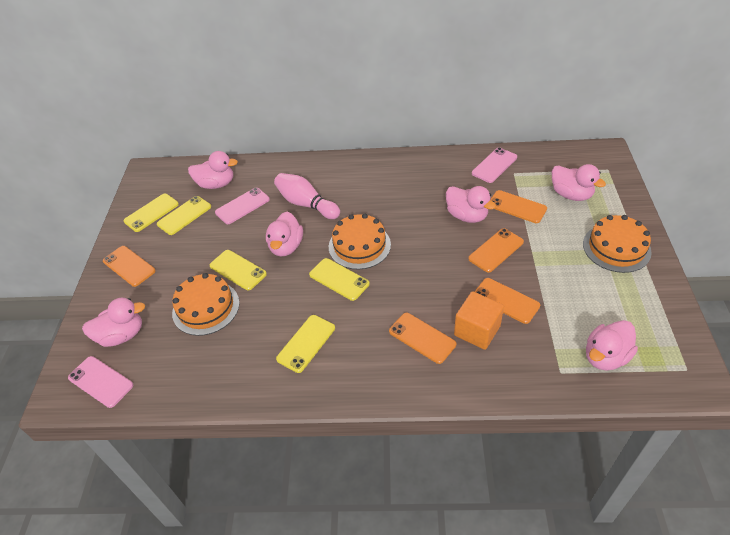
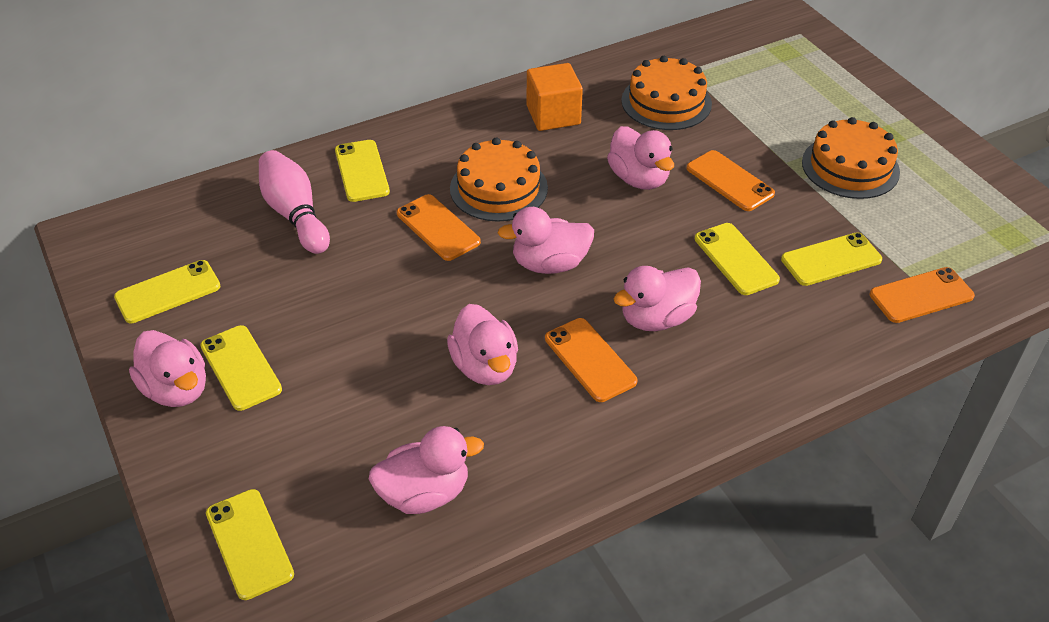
orange phone: 5 -> 4
pink phone: 3 -> 0
yellow phone: 5 -> 6

